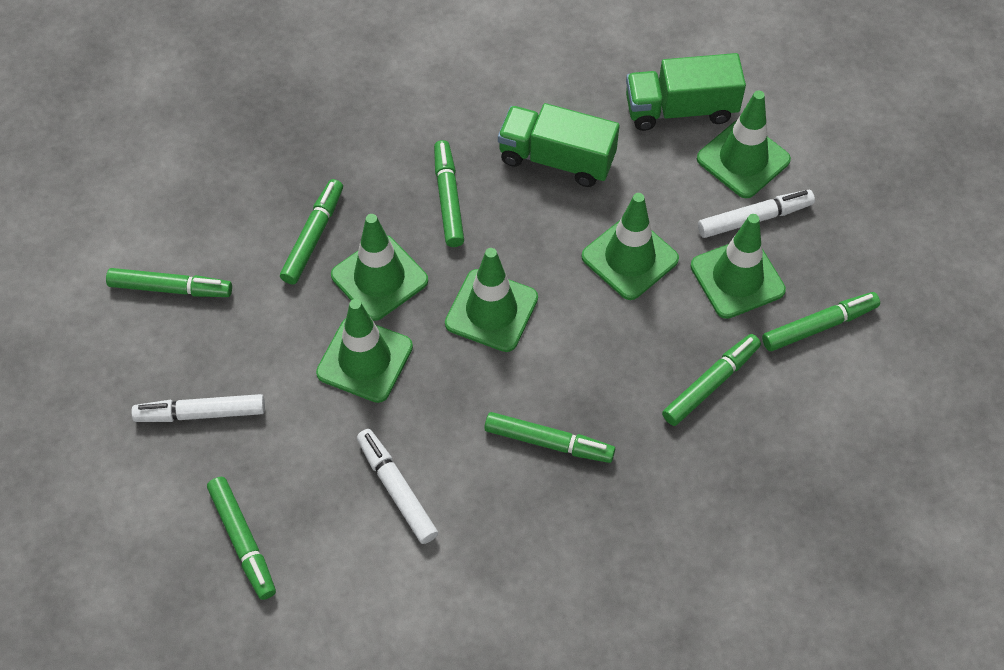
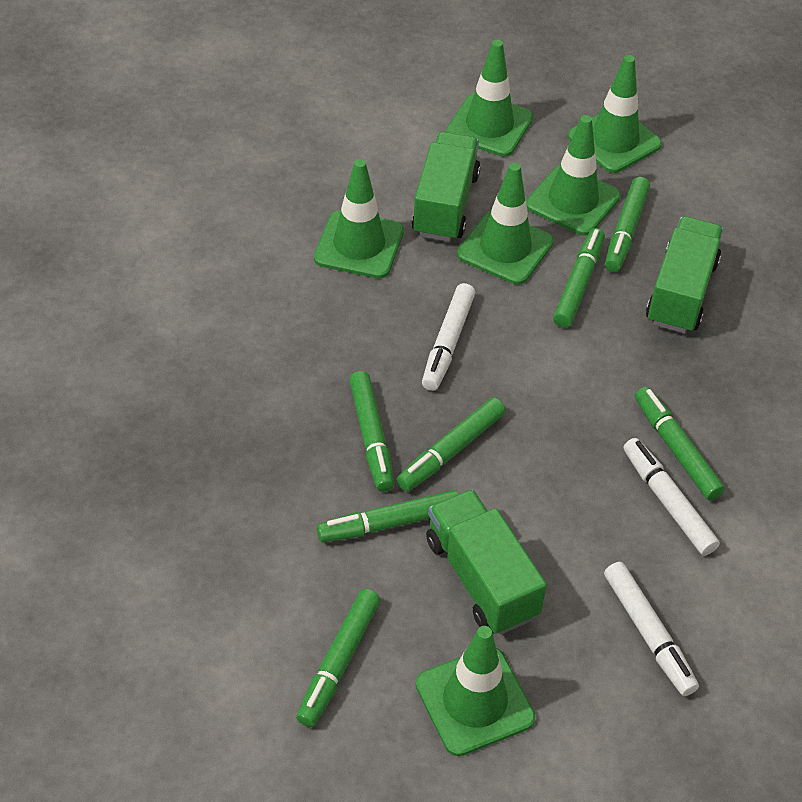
green truck: 2 -> 3

